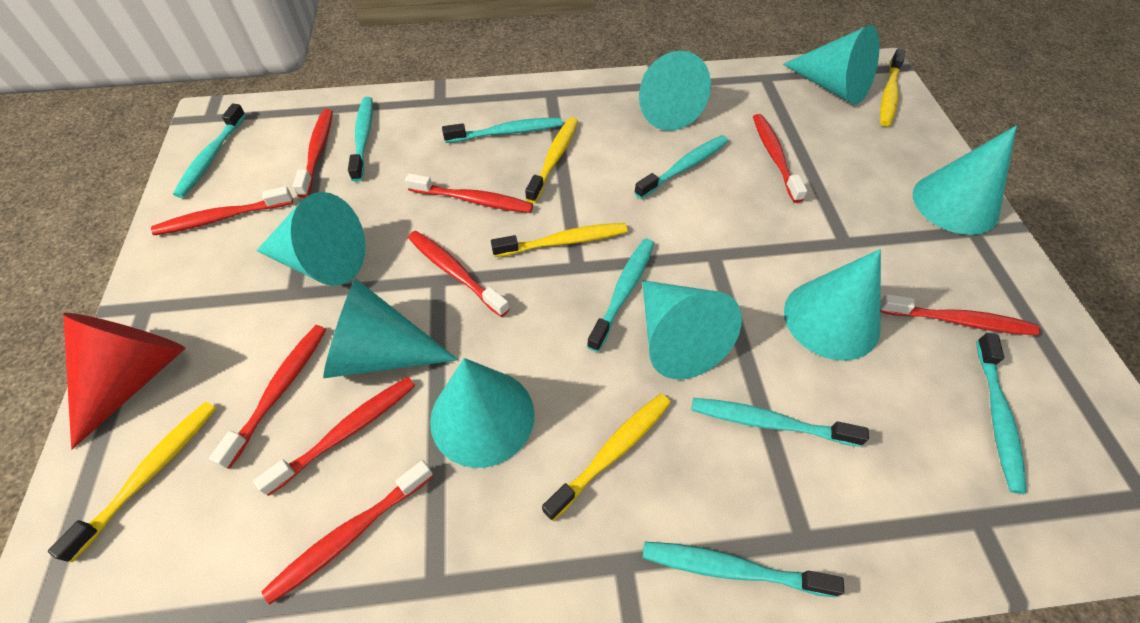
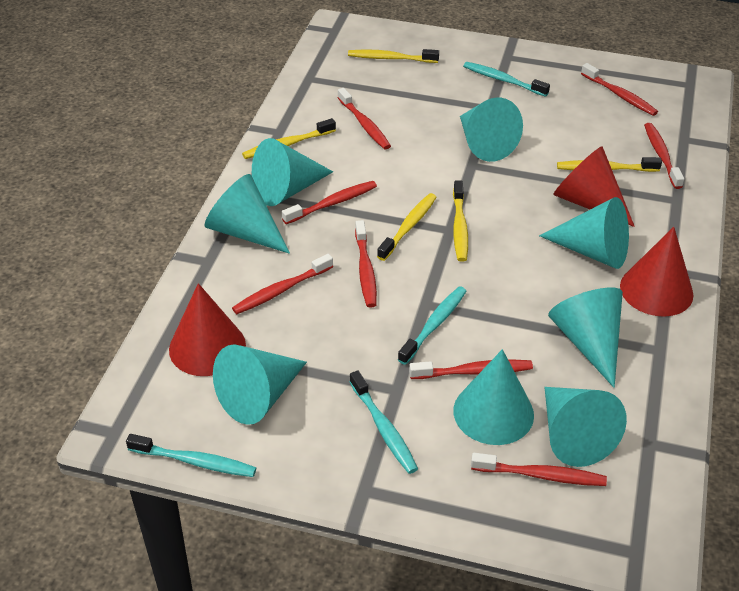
red cone: 1 -> 3
red toothbrush: 9 -> 8
turquoise toothbrush: 8 -> 4

